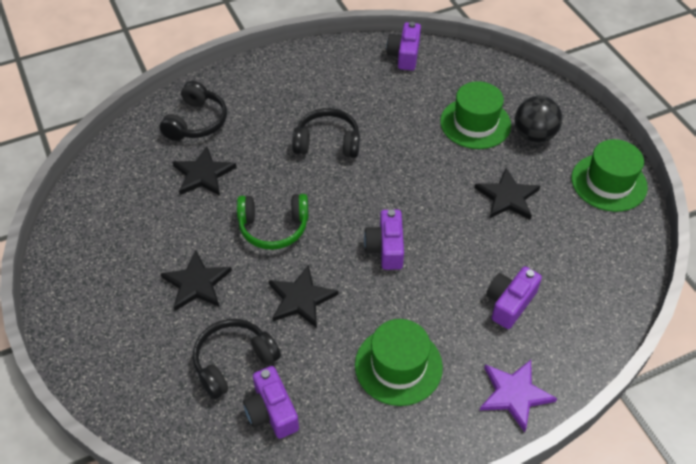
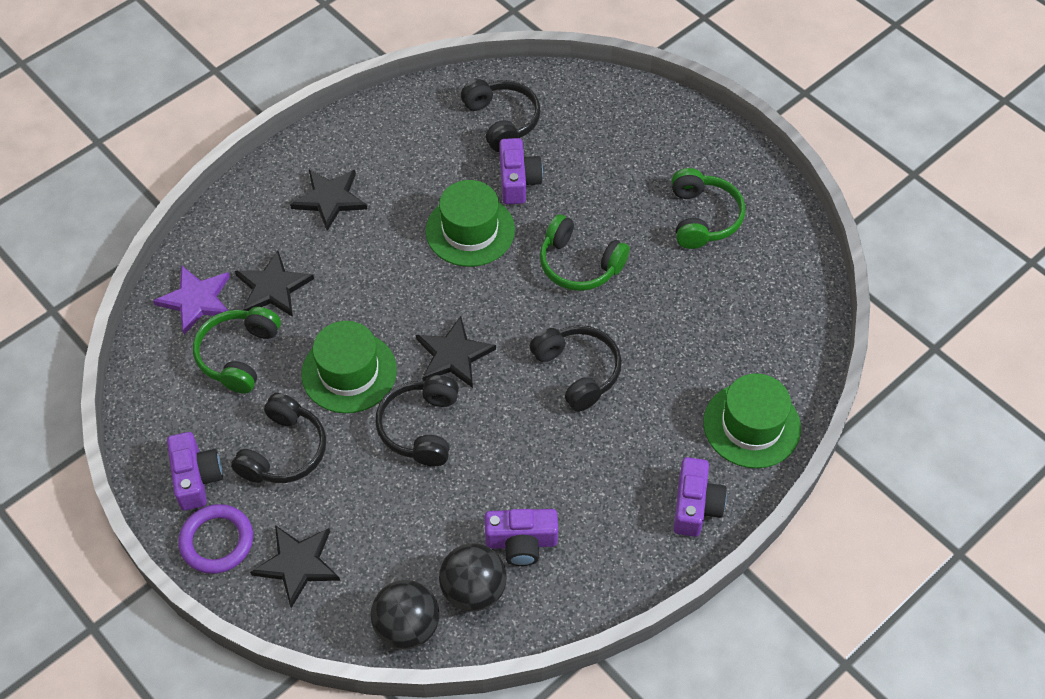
black ball: 1 -> 2
black headphones: 3 -> 4
green headphones: 1 -> 3
purple ring: 0 -> 1

